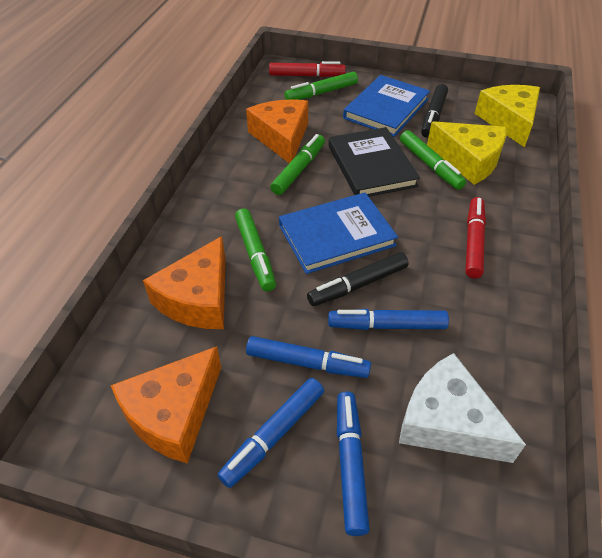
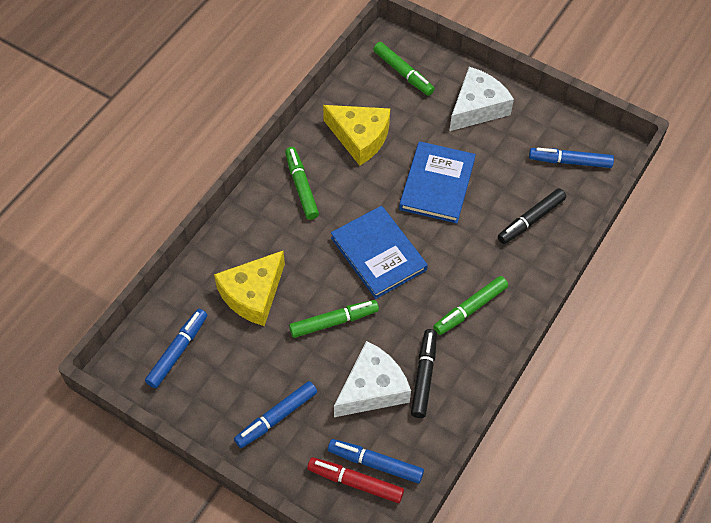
black book: 1 -> 0
orange cheese: 3 -> 0
red marker: 2 -> 1
white cheese: 1 -> 2

